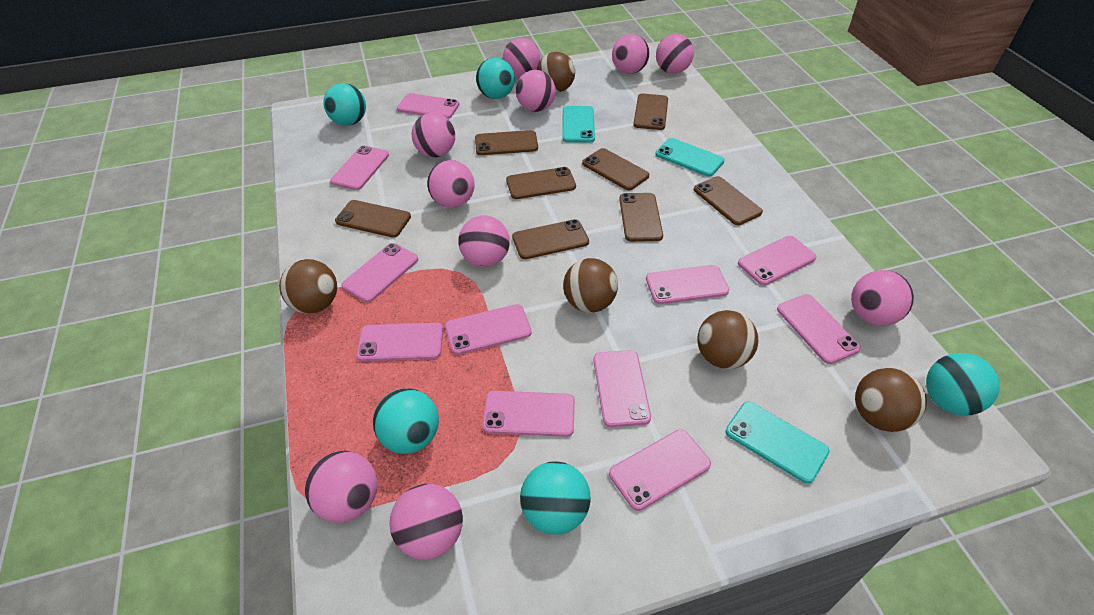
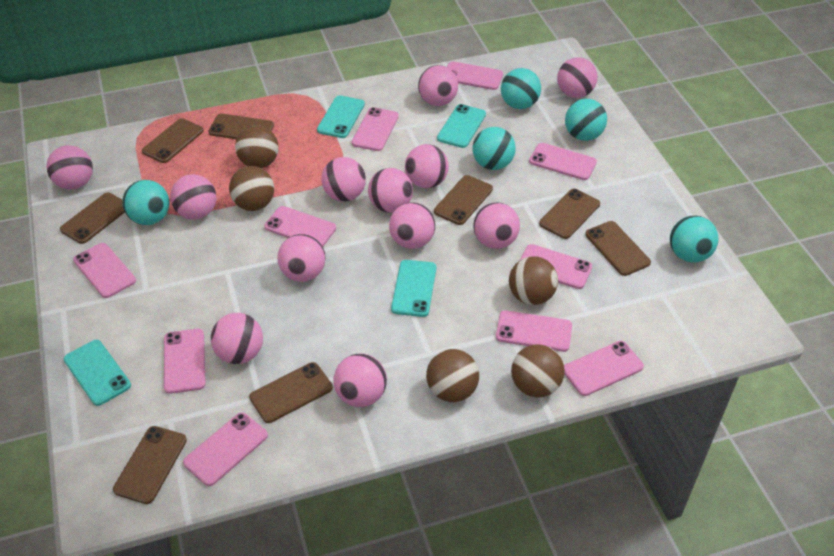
pink ball: 10 -> 12
pink phone: 11 -> 10
turquoise phone: 3 -> 4

